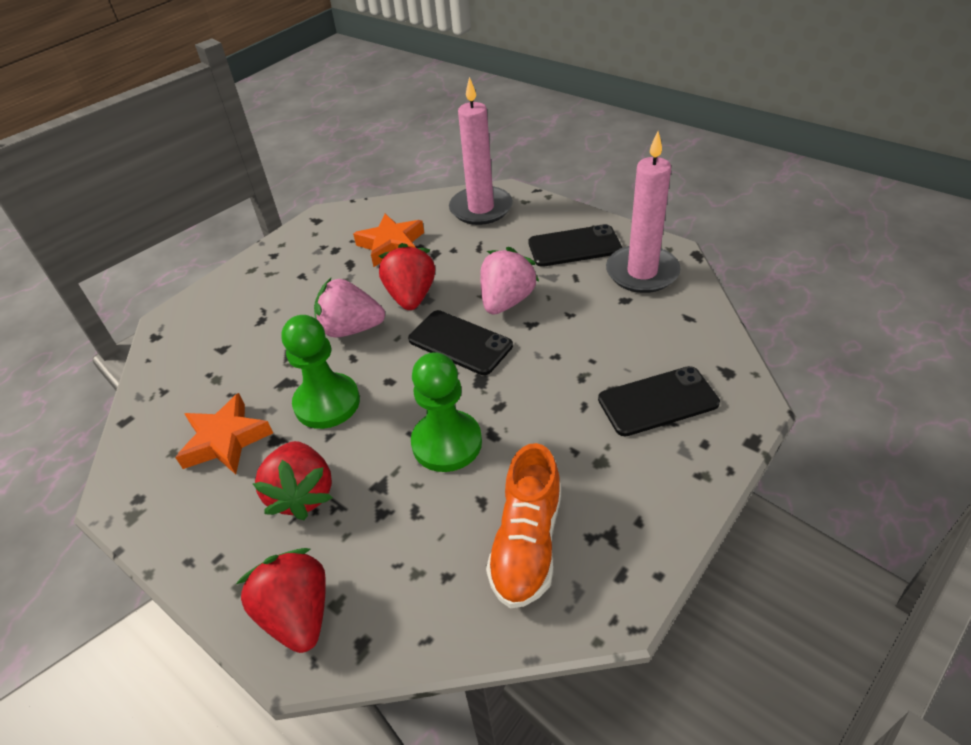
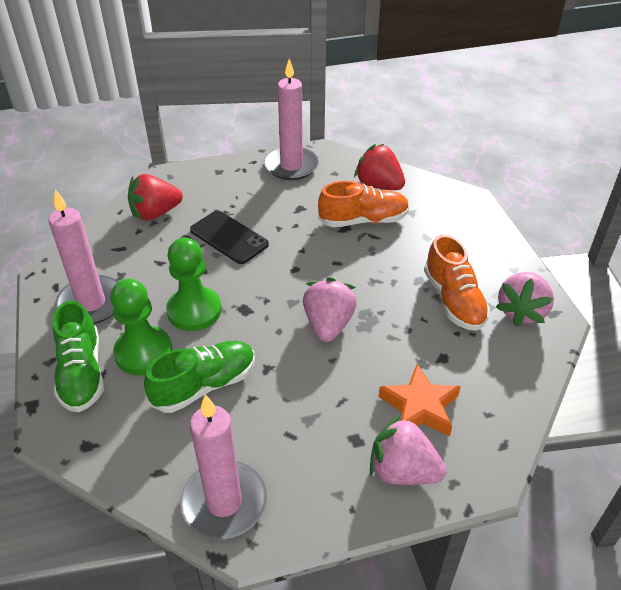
black phone: 3 -> 1
green shoe: 0 -> 2
orange shoe: 1 -> 2
orange star: 2 -> 1
pink candle: 2 -> 3
pink strawberry: 2 -> 3
red strawberry: 3 -> 2

